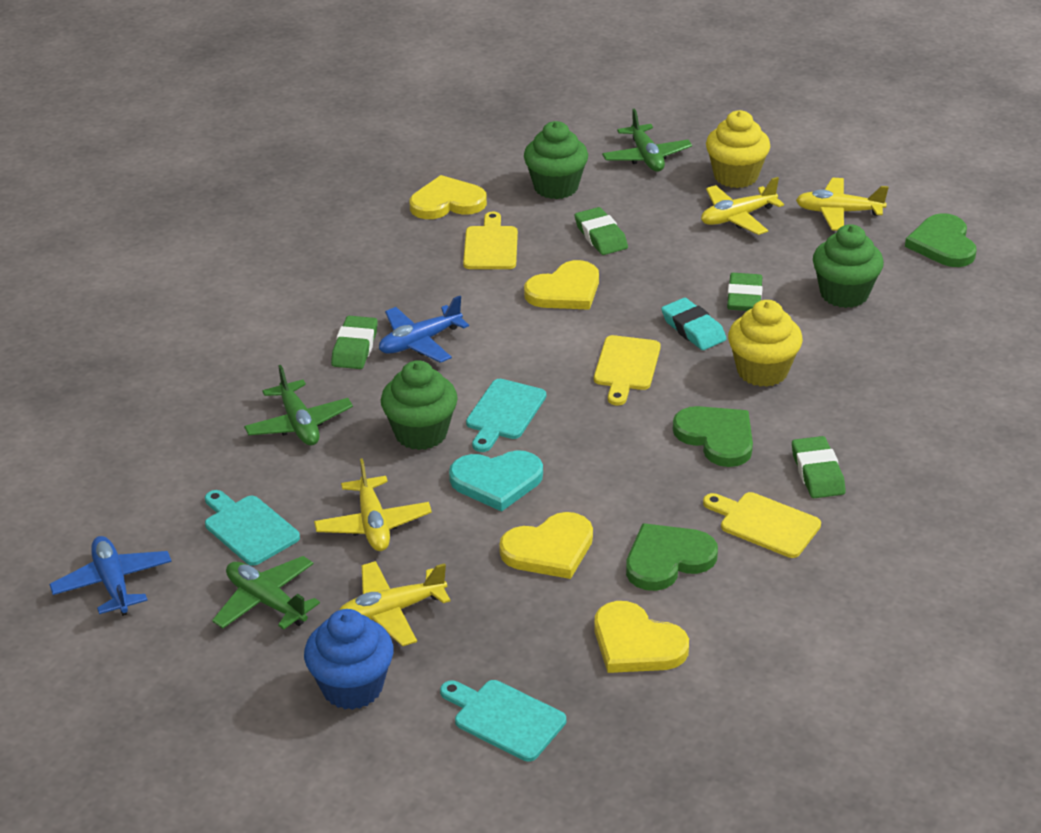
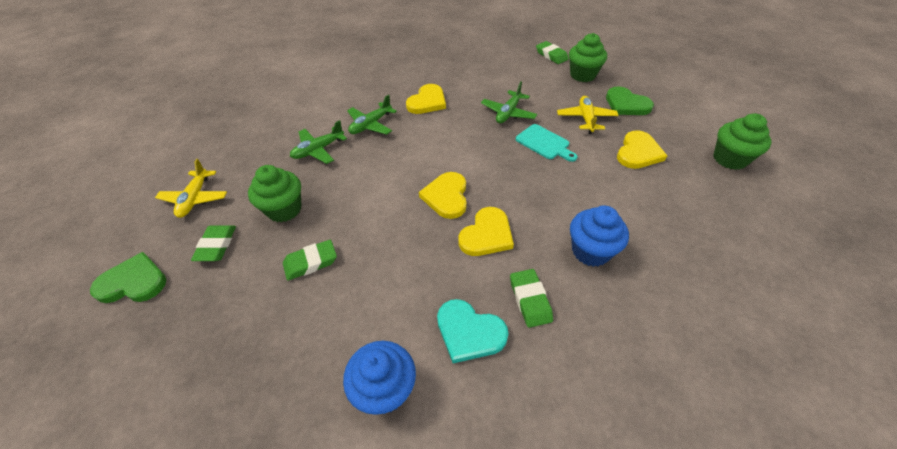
blue cupcake: 1 -> 2
blue plane: 2 -> 0
green heart: 3 -> 2
turquoise cutting board: 3 -> 1
turquoise eraser: 1 -> 0
yellow cupcake: 2 -> 0
yellow cutting board: 3 -> 0
yellow plane: 4 -> 2

